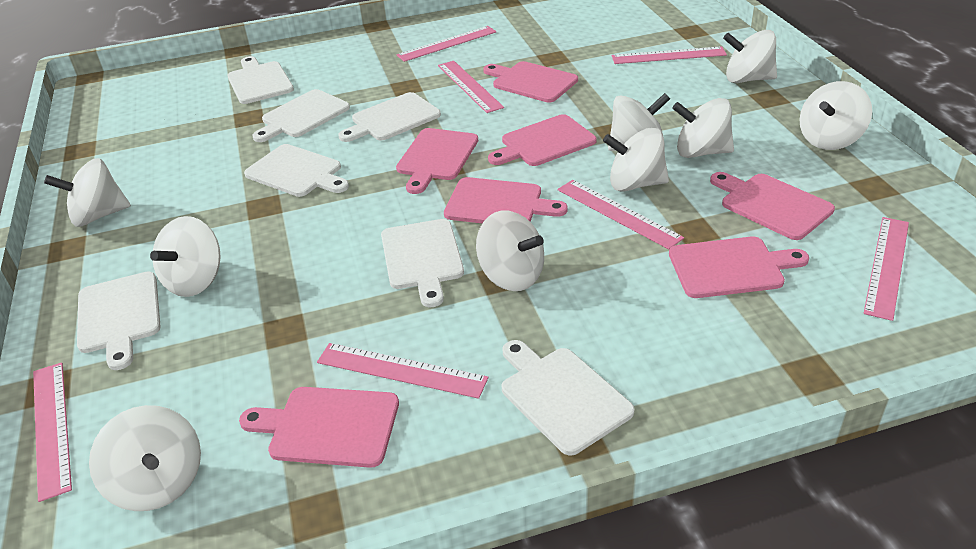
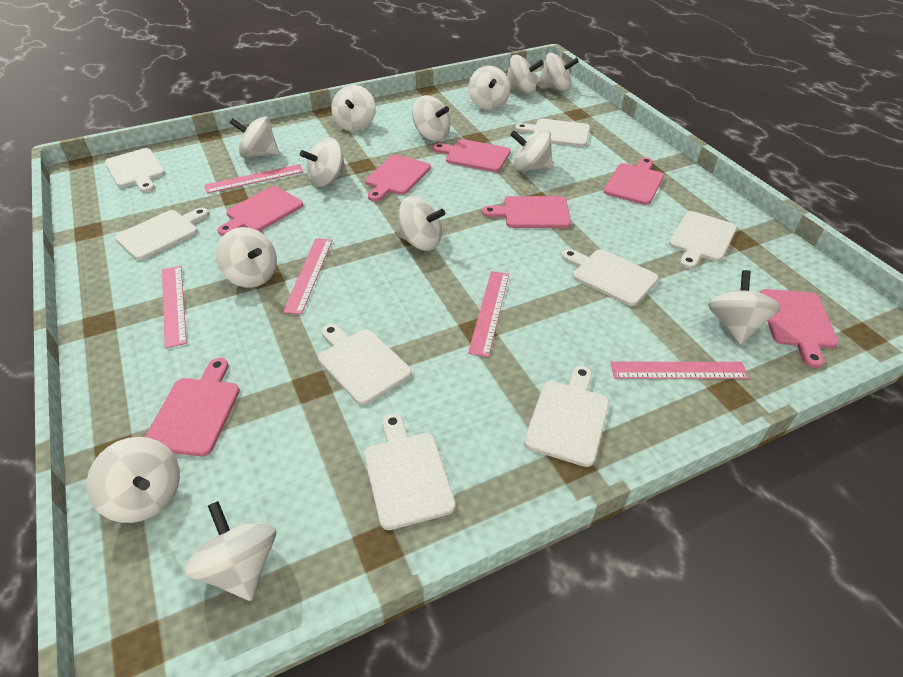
pink ruler: 7 -> 5
white cutting board: 7 -> 8
white spinning top: 9 -> 13

